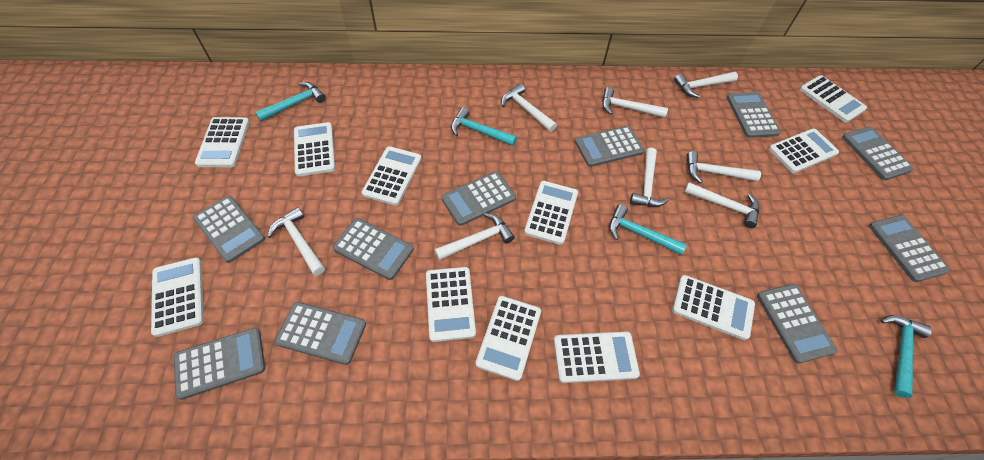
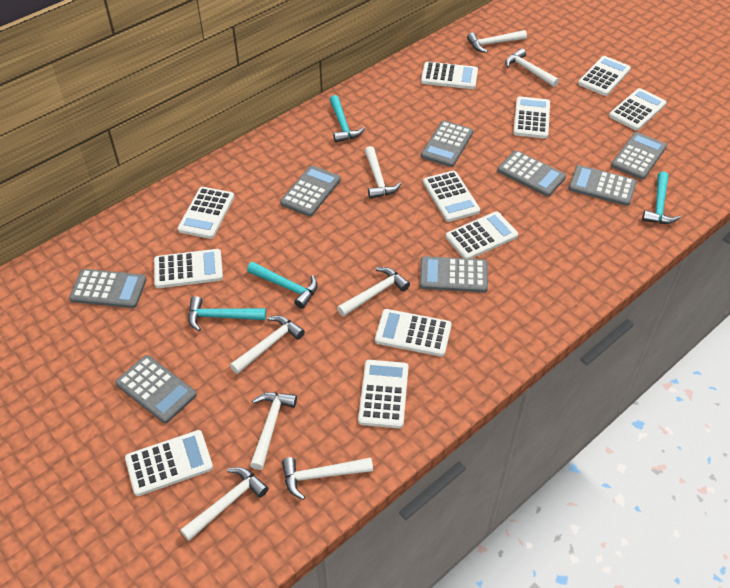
grey calculator: 10 -> 8

